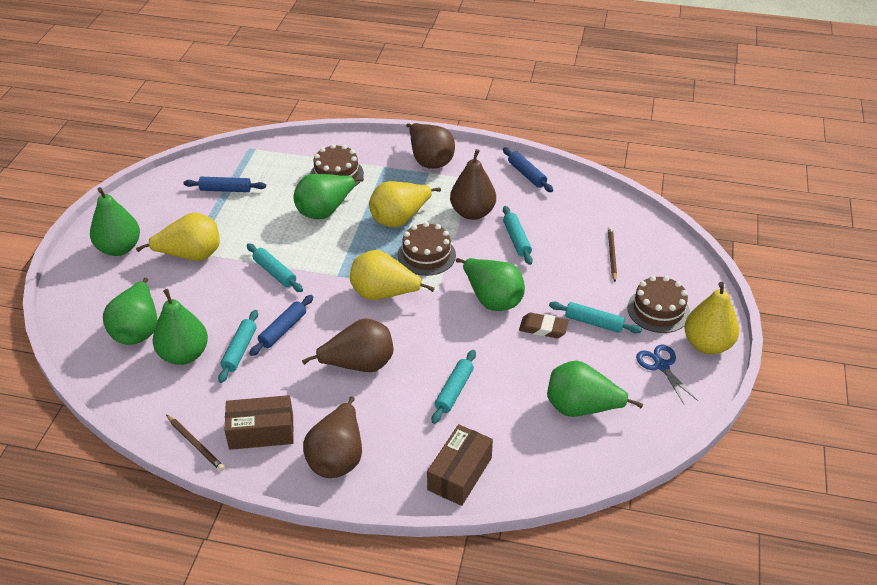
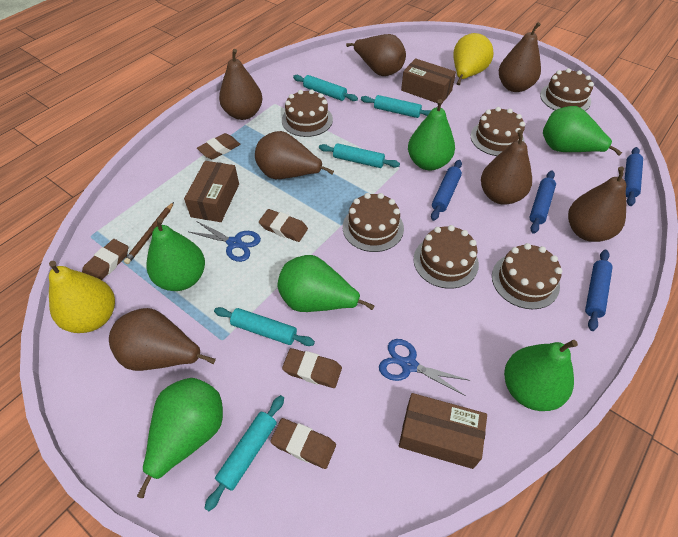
blue rolling pin: 3 -> 4
blue scissors: 1 -> 2
brown box: 2 -> 3
brown cake: 3 -> 6
brown eraser: 1 -> 5
brown pear: 4 -> 7
brown pencil: 2 -> 1
yellow pear: 4 -> 2

